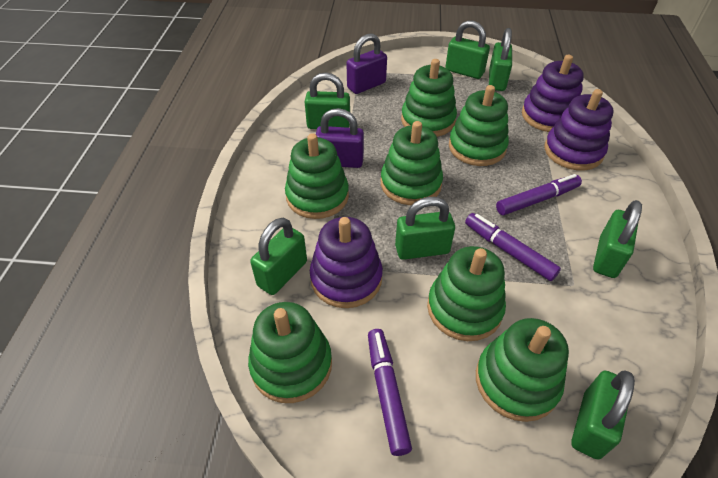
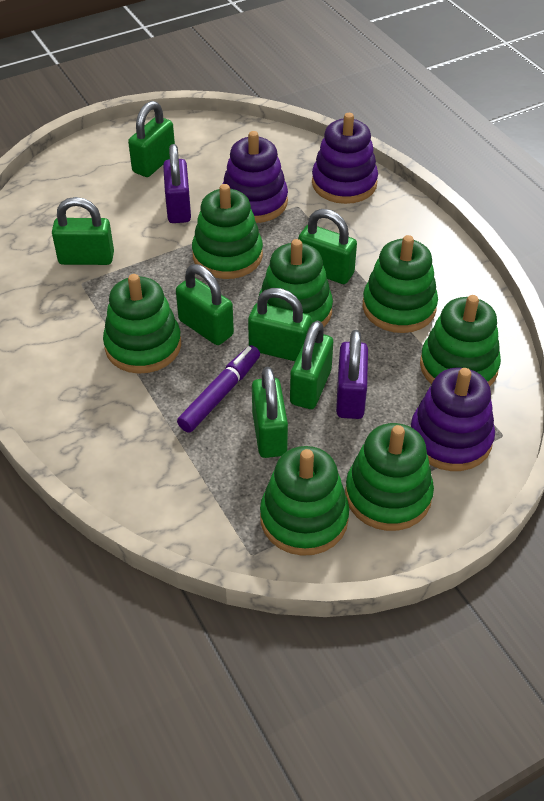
purple marker: 3 -> 1

